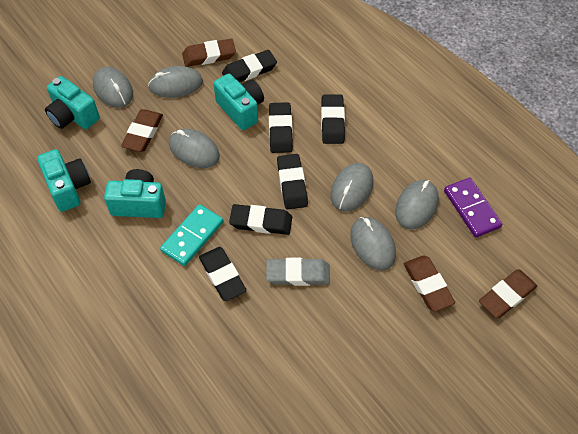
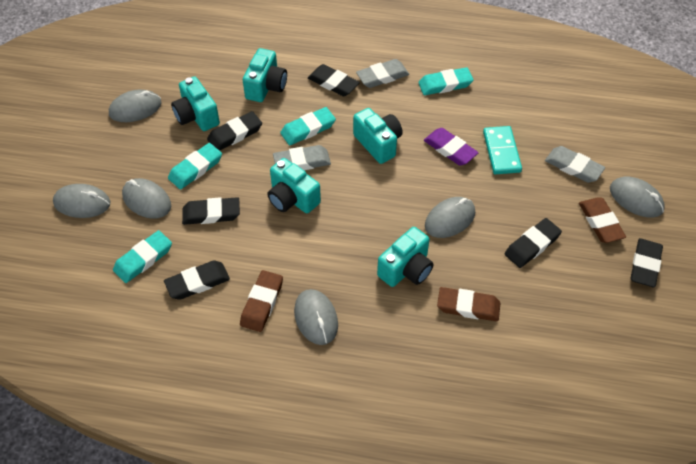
brown eraser: 4 -> 3
grey eraser: 1 -> 3
purple domino: 1 -> 0
purple eraser: 0 -> 1
turquoise camera: 4 -> 5
turquoise eraser: 0 -> 4

